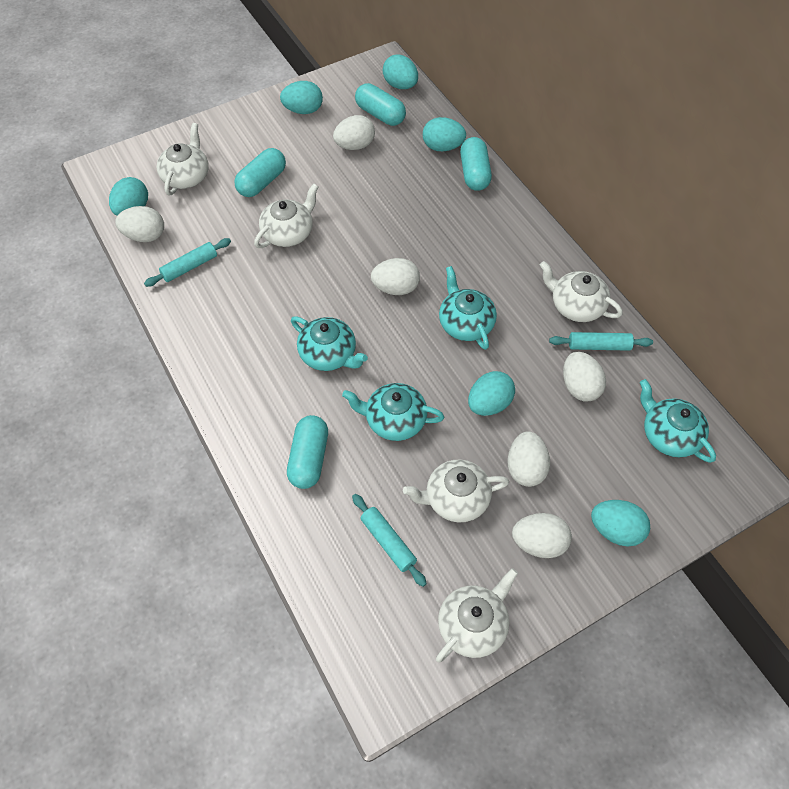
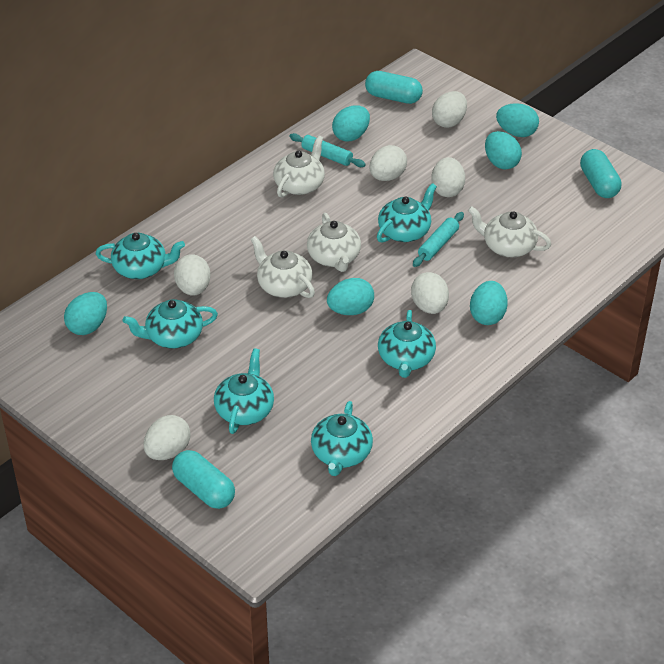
turquoise capsule: 4 -> 3
turquoise rolling pin: 3 -> 2
turquoise teapot: 4 -> 6
white teapot: 5 -> 4

